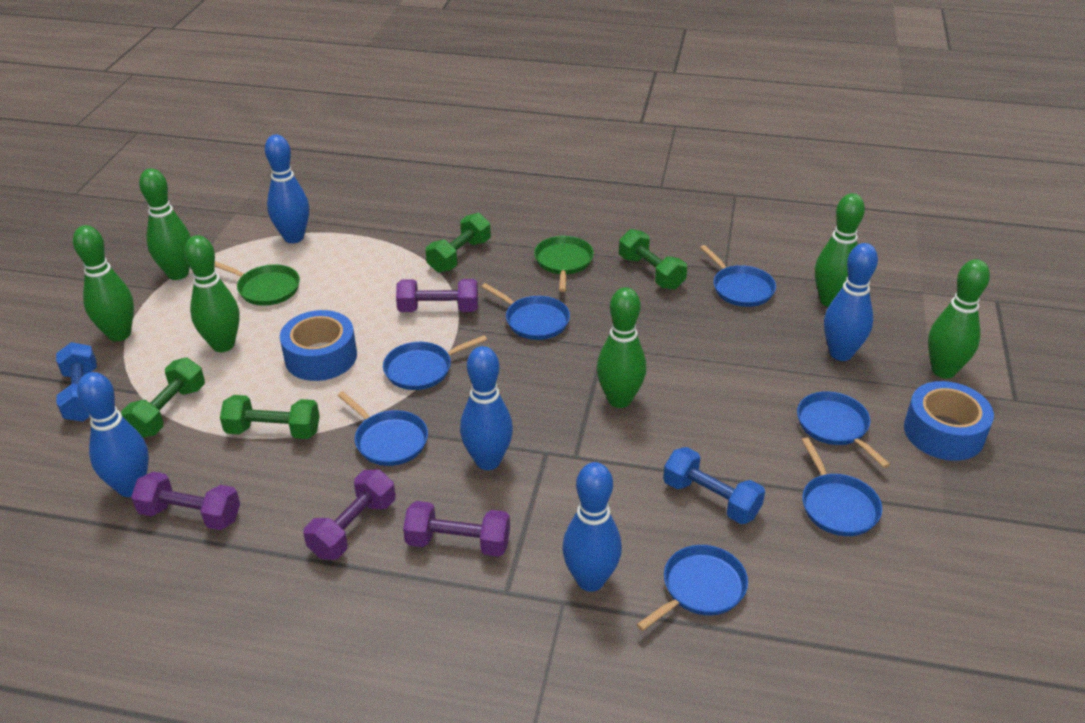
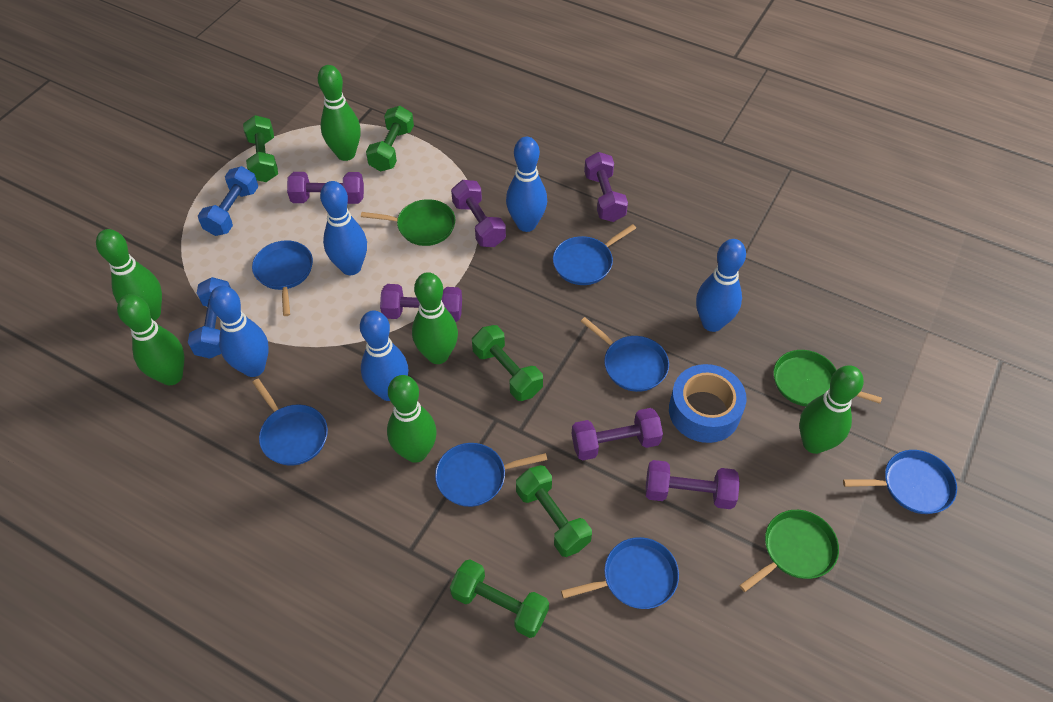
blue tape: 2 -> 1
green dumbbell: 4 -> 5
green pan: 2 -> 3
purple dumbbell: 4 -> 6

